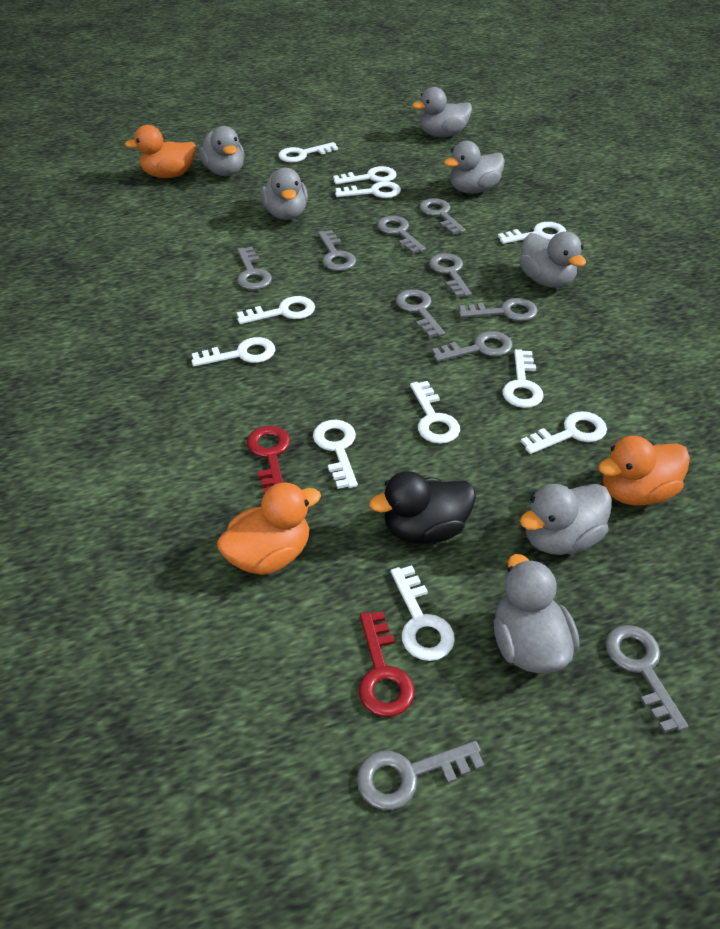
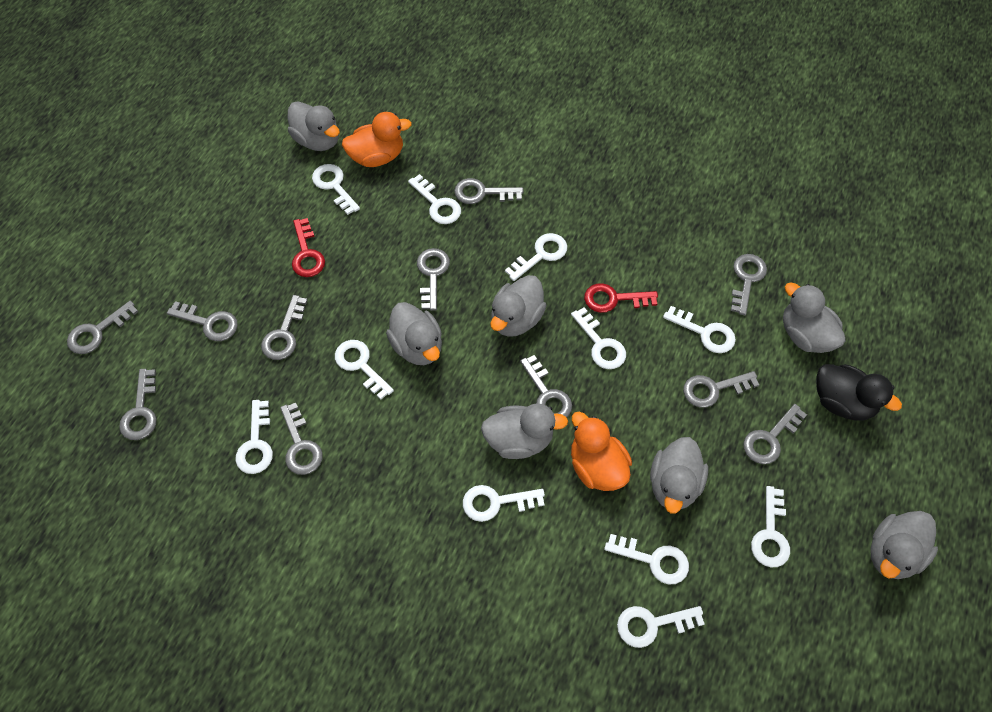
grey key: 10 -> 11
orange duck: 3 -> 2

